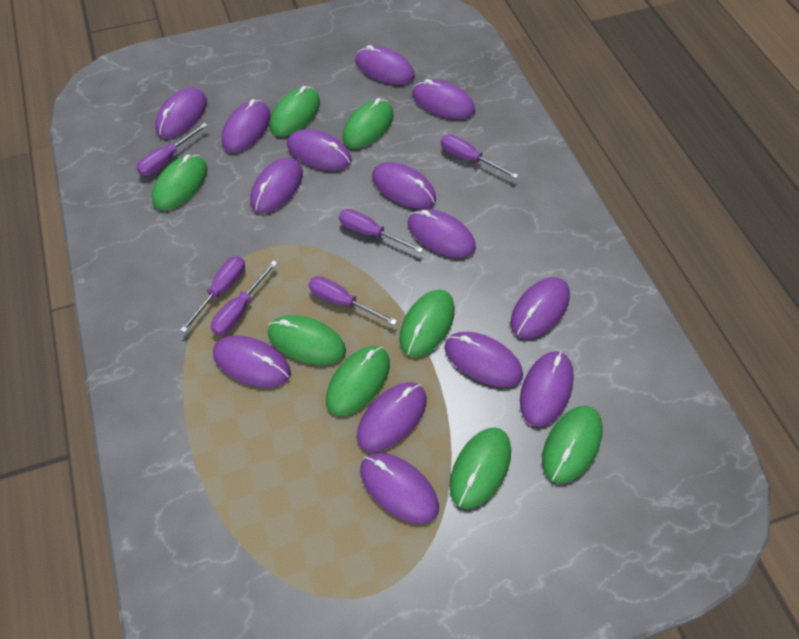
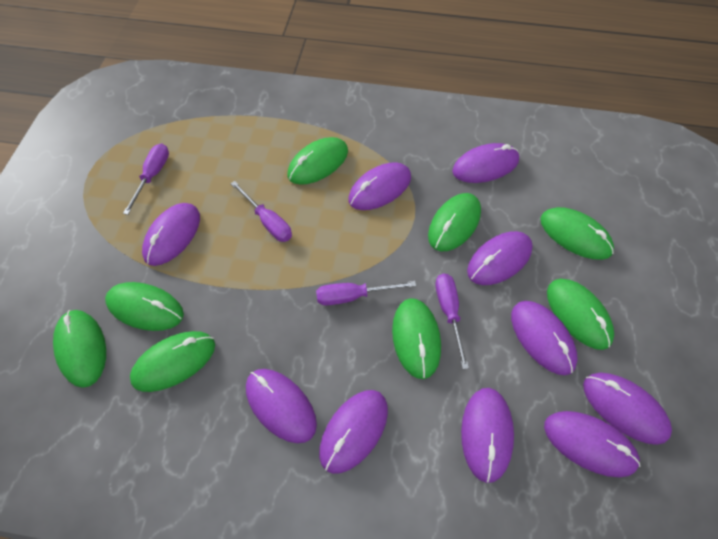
purple mouse: 14 -> 10
purple screwdriver: 6 -> 4

